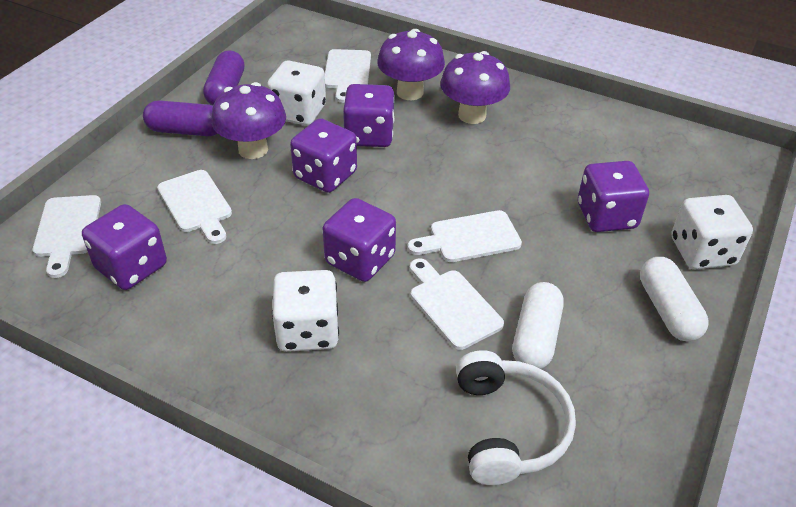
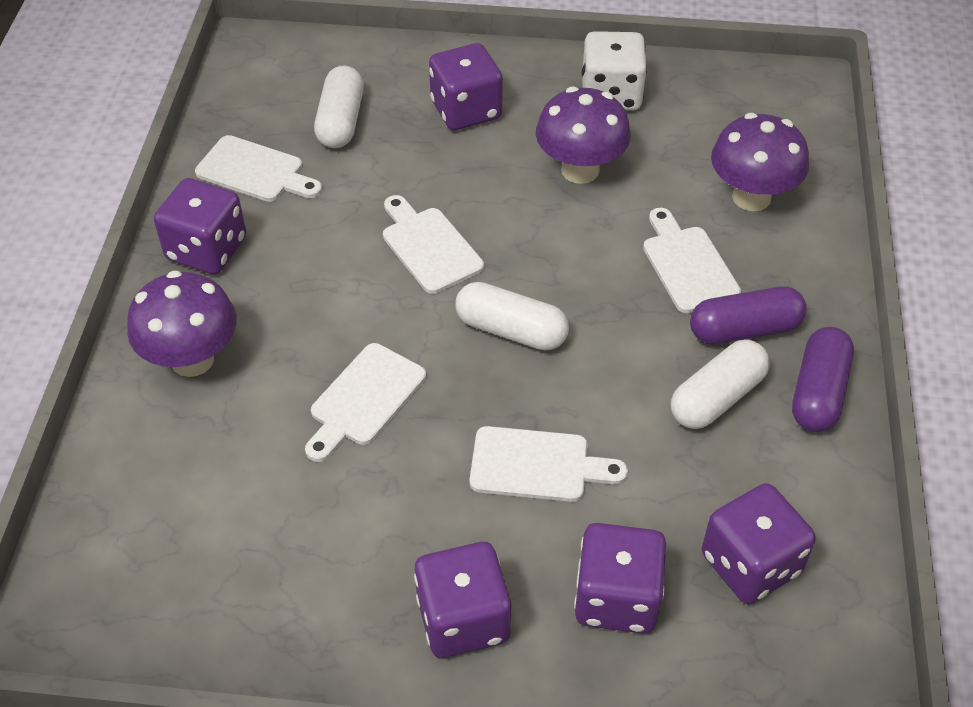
white capsule: 2 -> 3
white dice: 3 -> 1
white headphones: 1 -> 0

